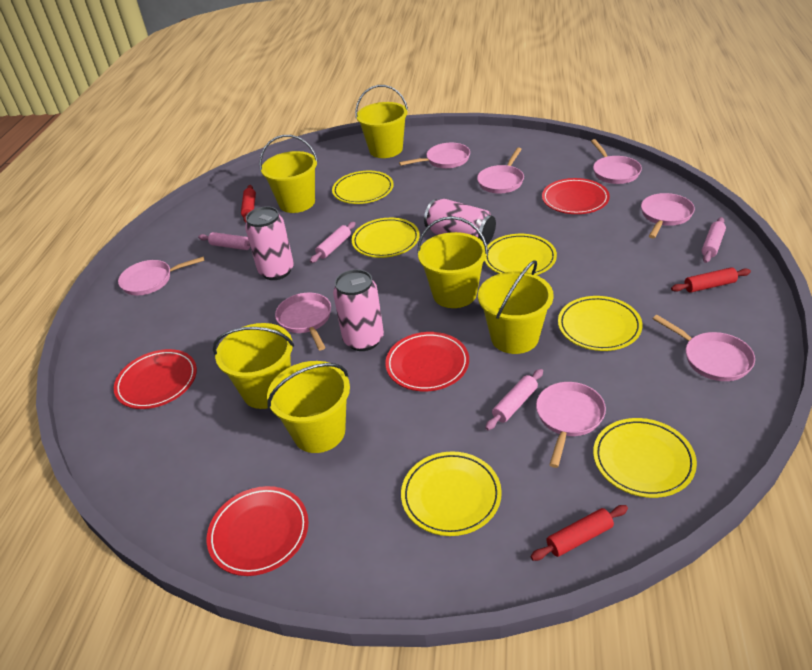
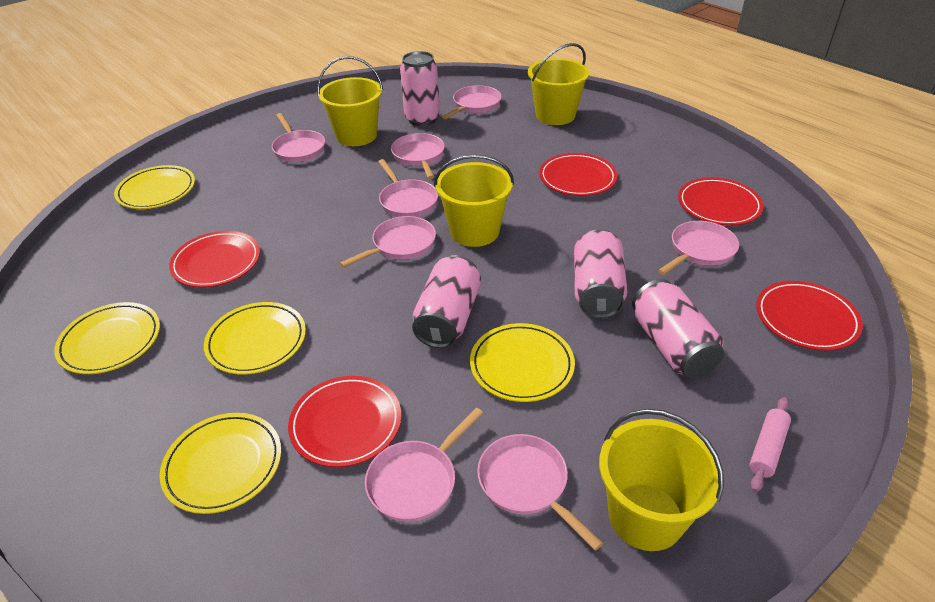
pink can: 3 -> 4
pink rolling pin: 4 -> 1
red plate: 4 -> 5
red rolling pin: 3 -> 0
yellow bucket: 6 -> 4
yellow plate: 6 -> 5

